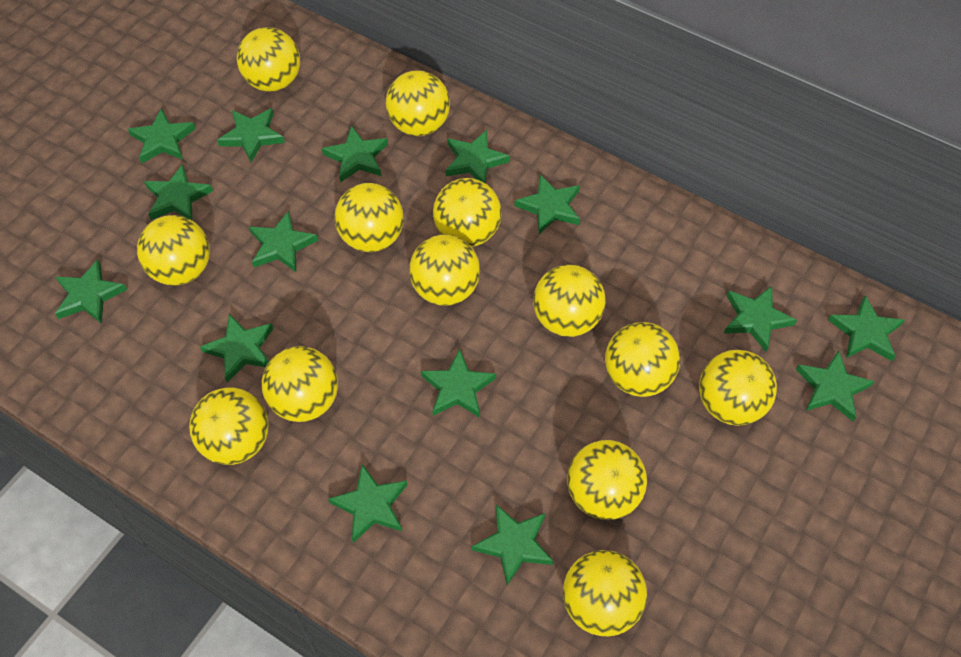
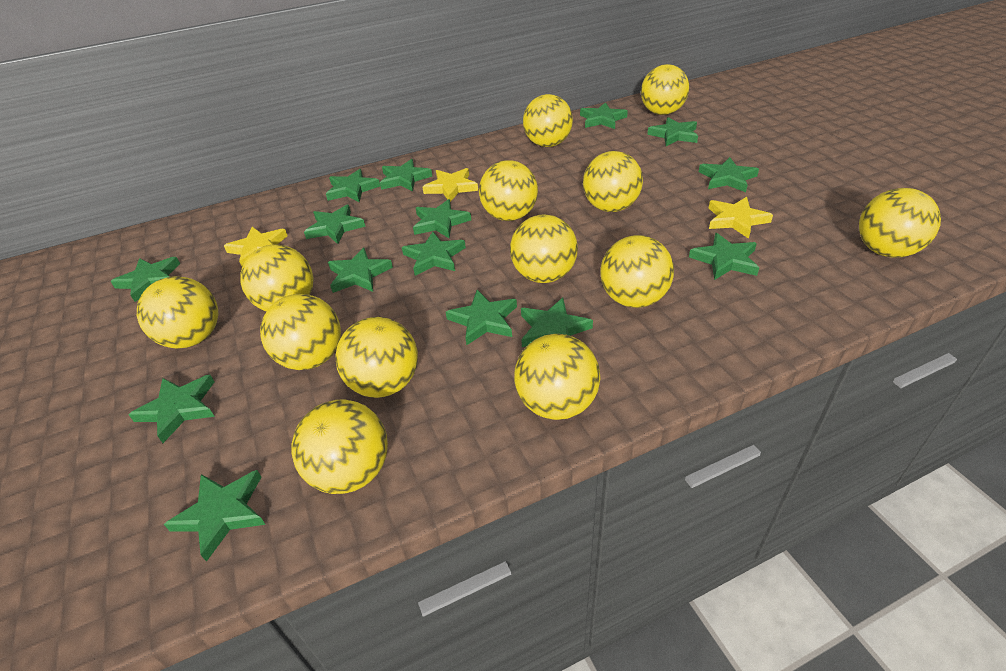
yellow star: 0 -> 3

